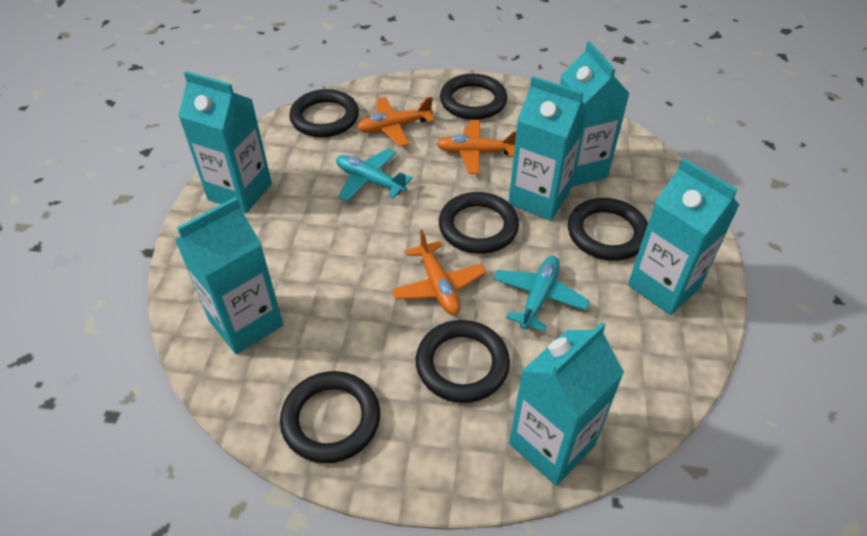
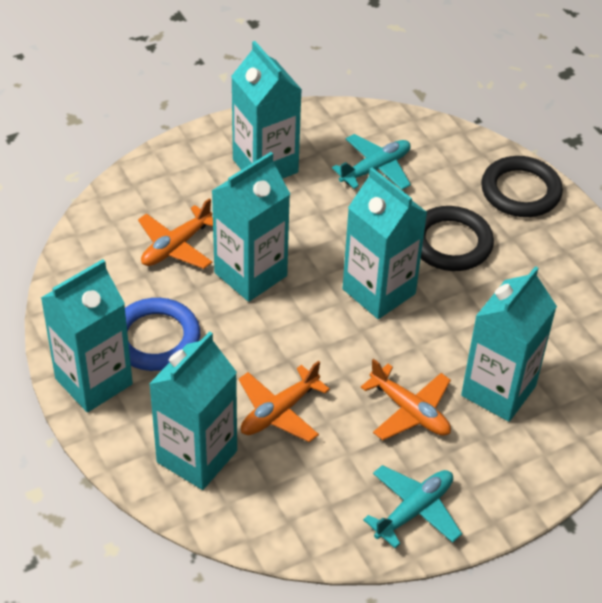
black ring: 6 -> 2
blue ring: 0 -> 1

